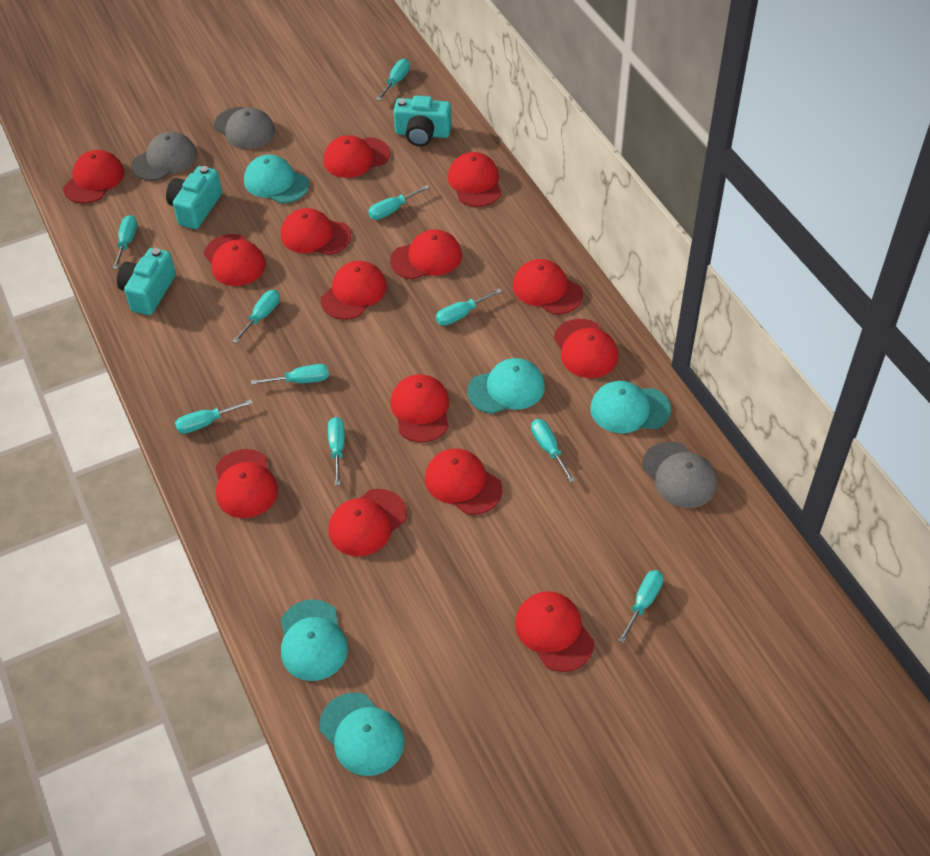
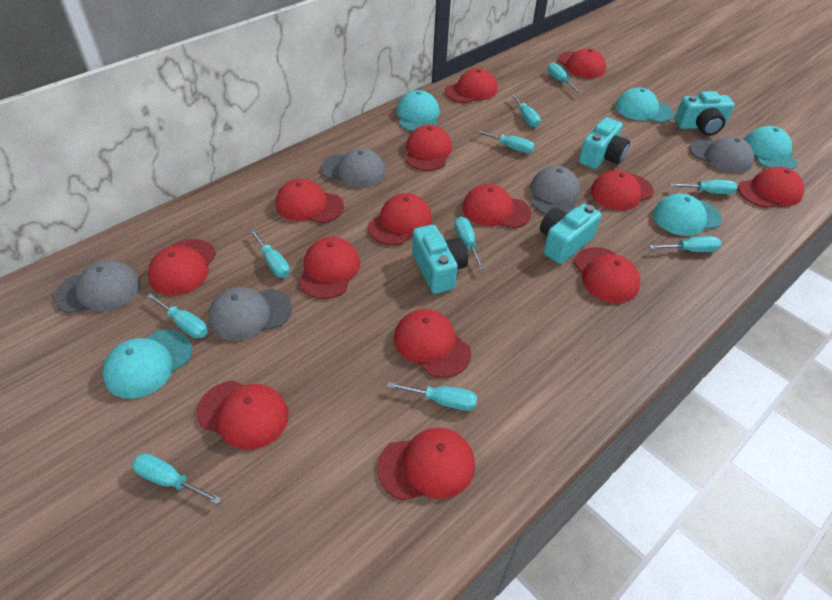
grey cap: 3 -> 5
turquoise camera: 3 -> 4

